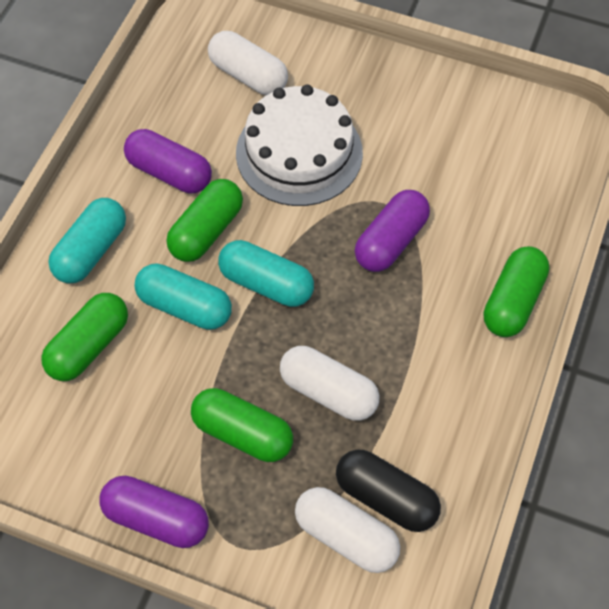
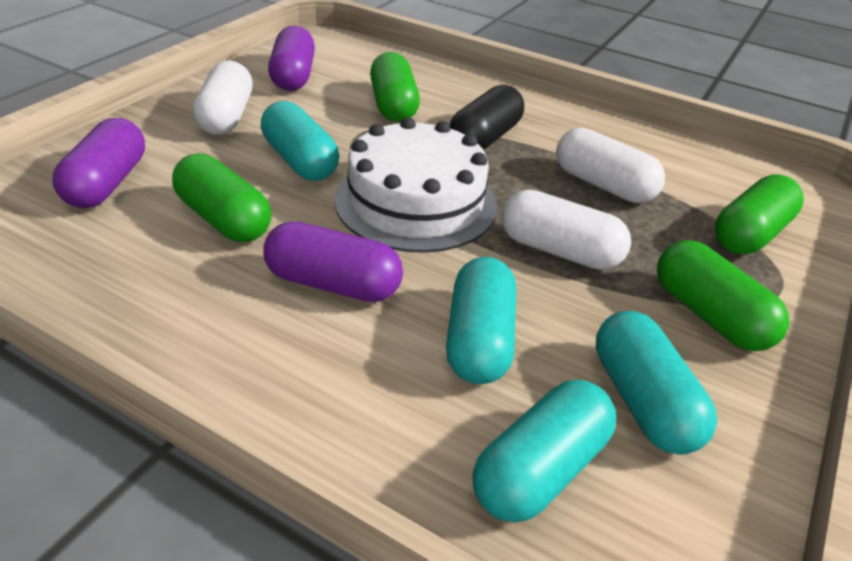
turquoise capsule: 3 -> 4

